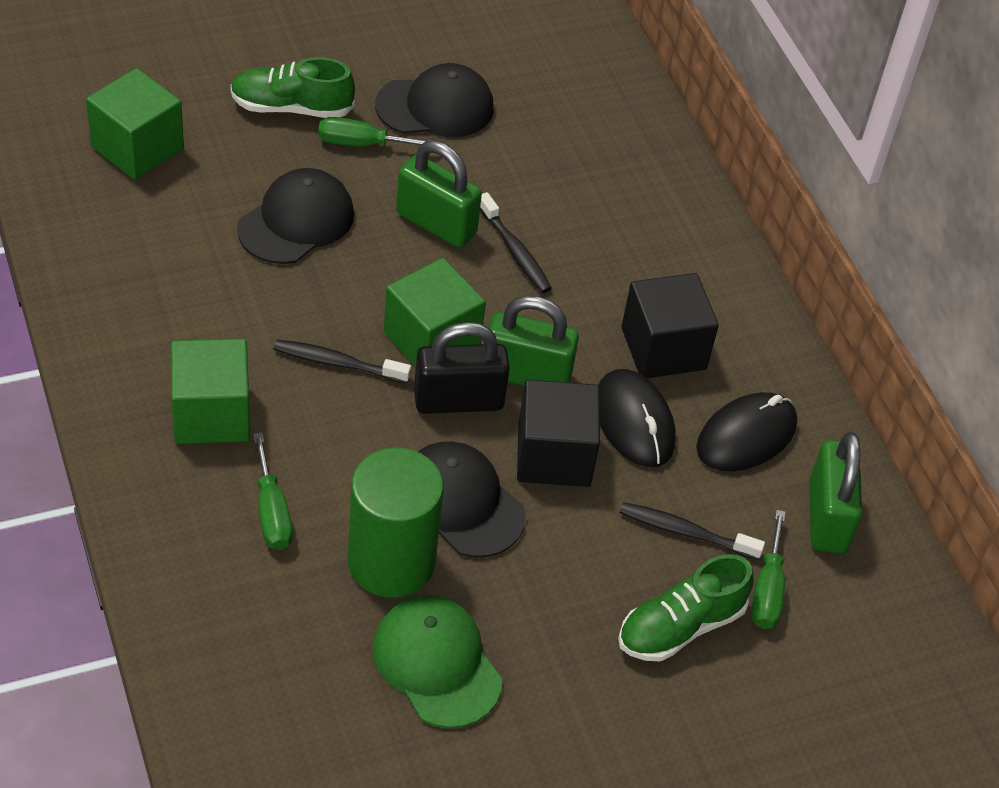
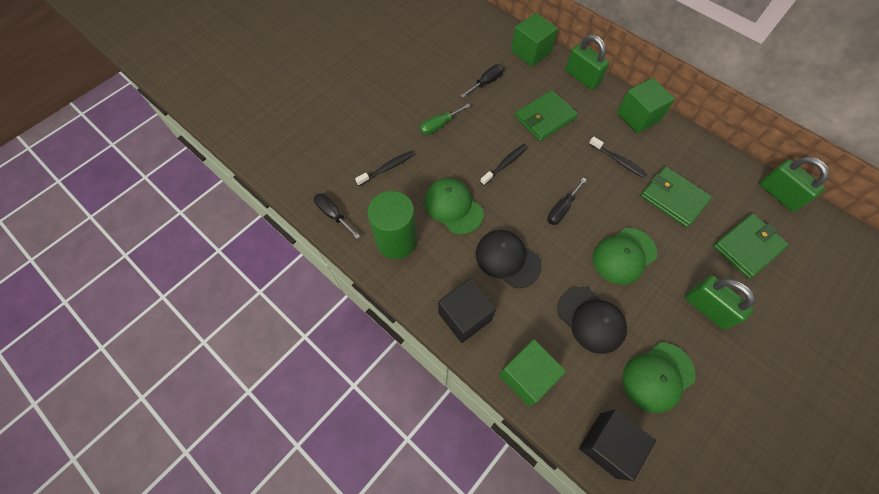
black cap: 3 -> 2
black mouse: 2 -> 0
black padlock: 1 -> 0
black screwdriver: 0 -> 3
green cap: 1 -> 3
green screwdriver: 3 -> 1
green shoe: 2 -> 0
green wallet: 0 -> 3

